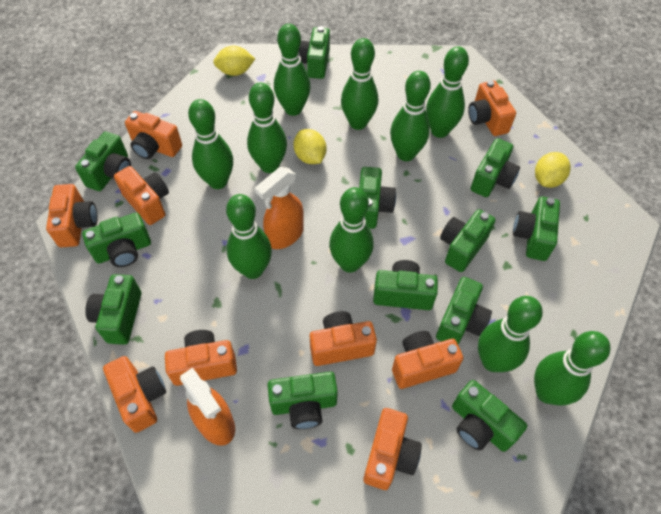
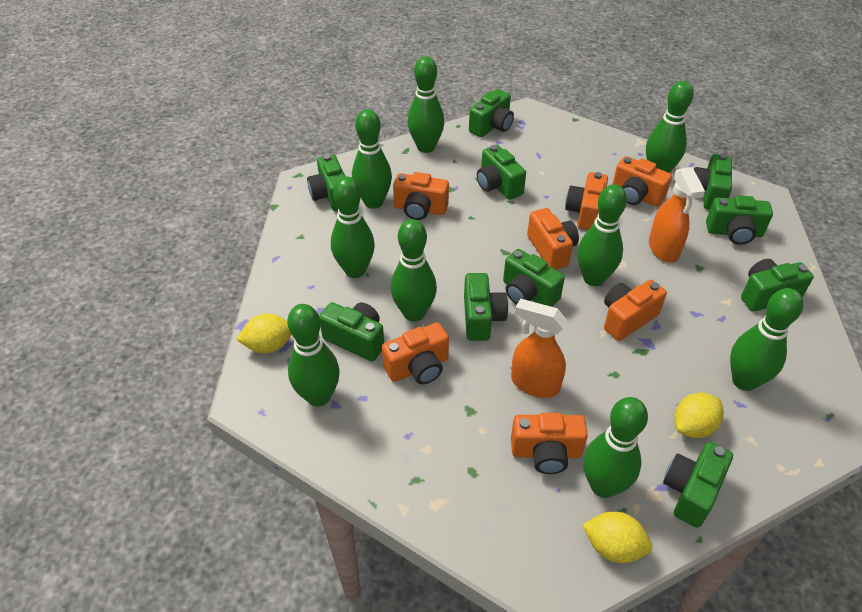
green bowling pin: 10 -> 9
green camera: 12 -> 10
orange camera: 9 -> 7

